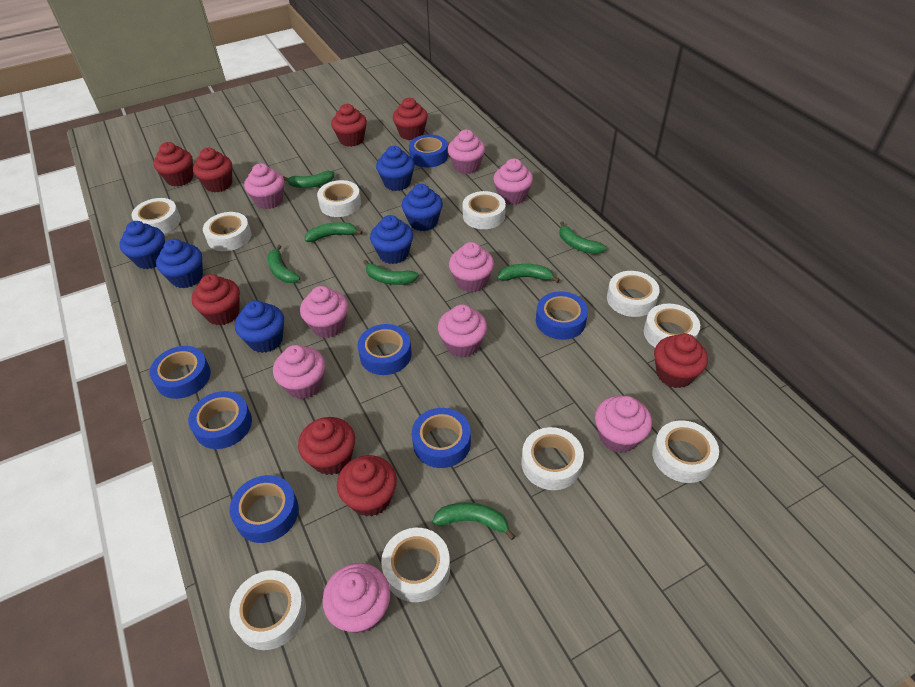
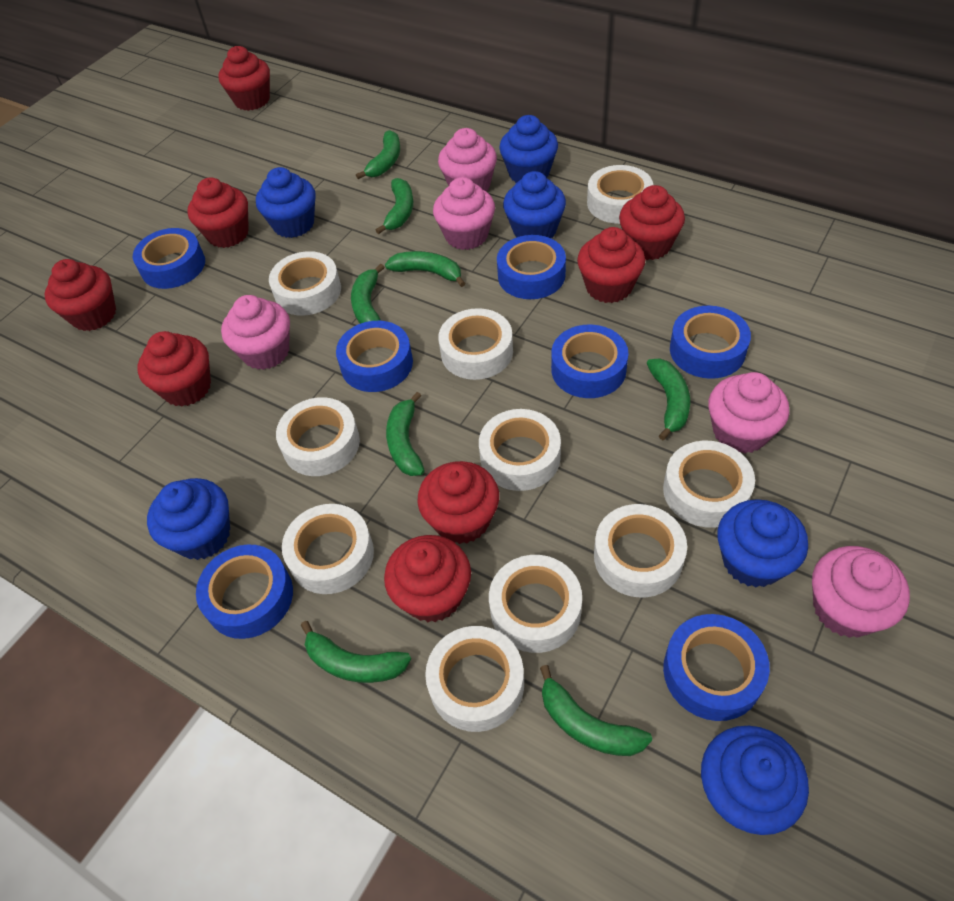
green banana: 7 -> 8
pink cupcake: 9 -> 5

